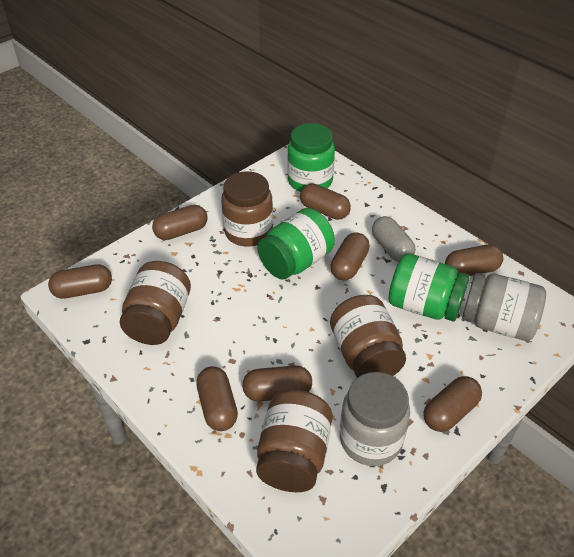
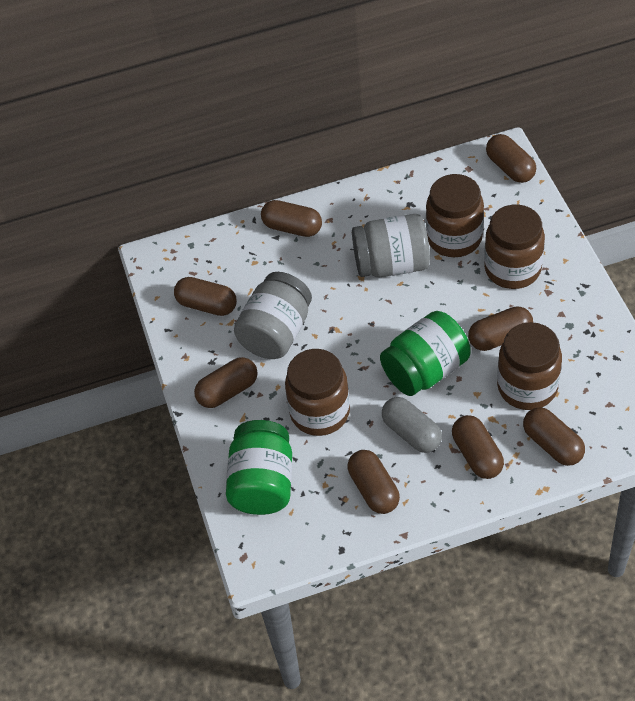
green jar: 3 -> 2

